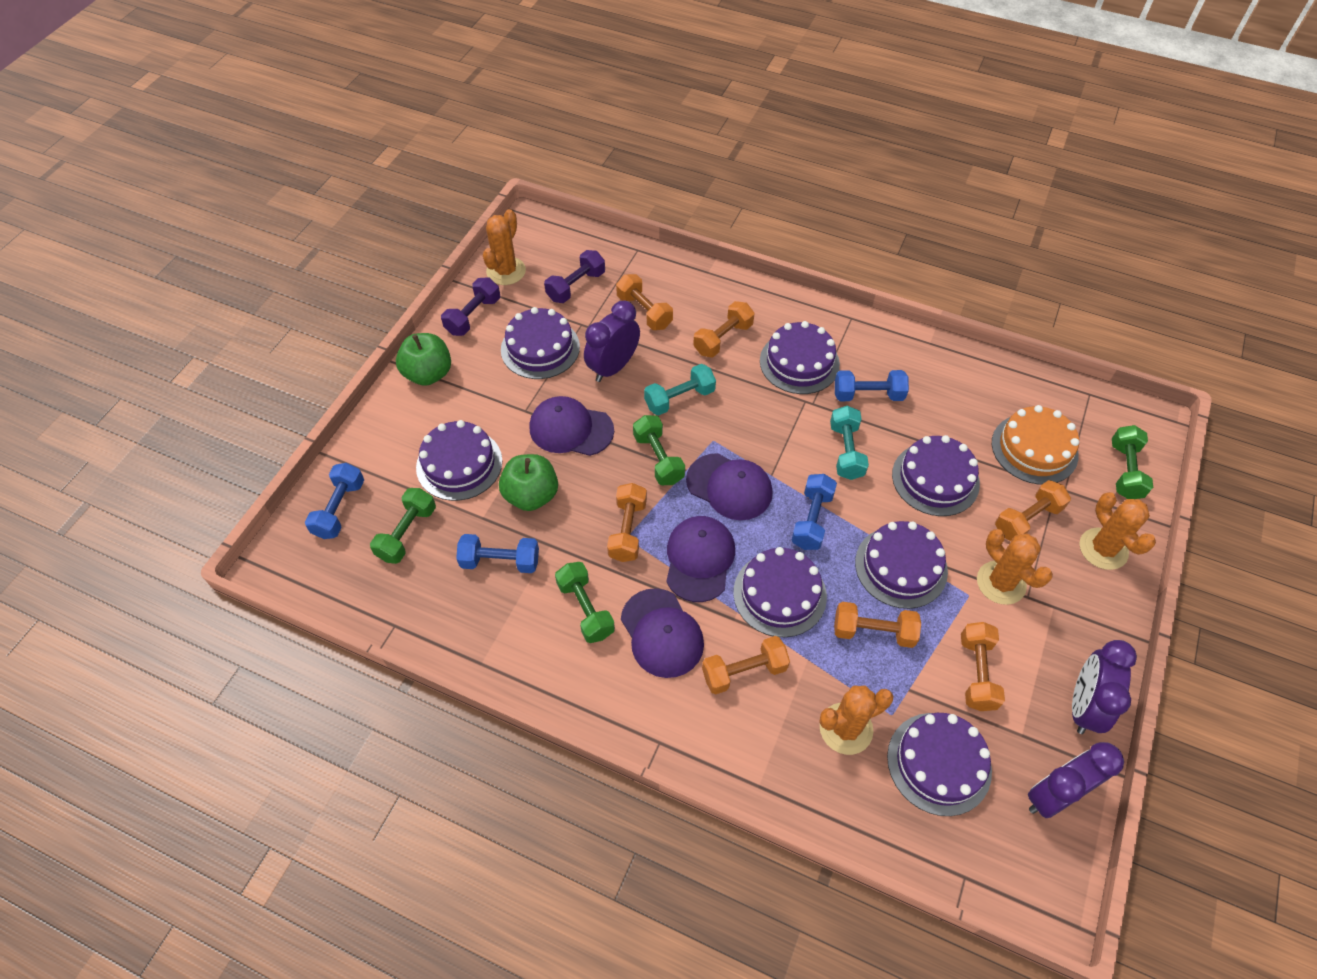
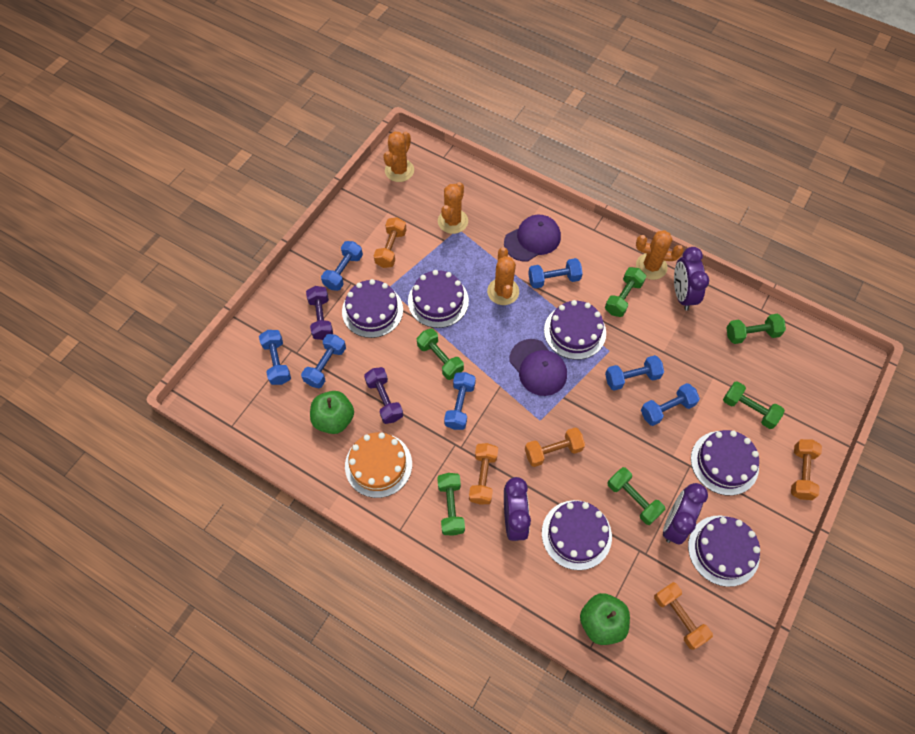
blue dumbbell: 4 -> 7
green dumbbell: 4 -> 6
orange dumbbell: 7 -> 5
purple cake: 7 -> 6
purple cap: 4 -> 2
turquoise dumbbell: 2 -> 0

